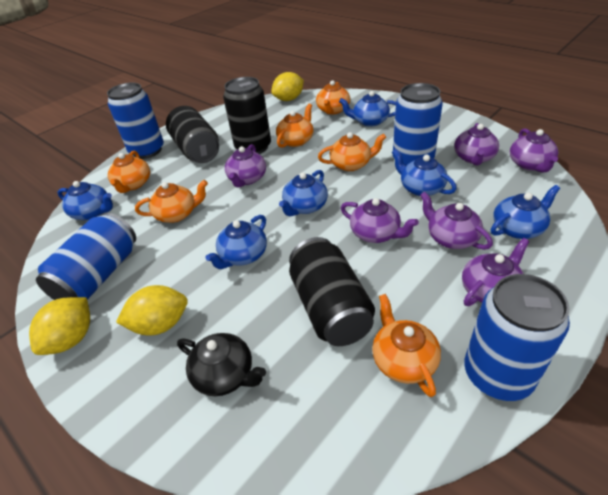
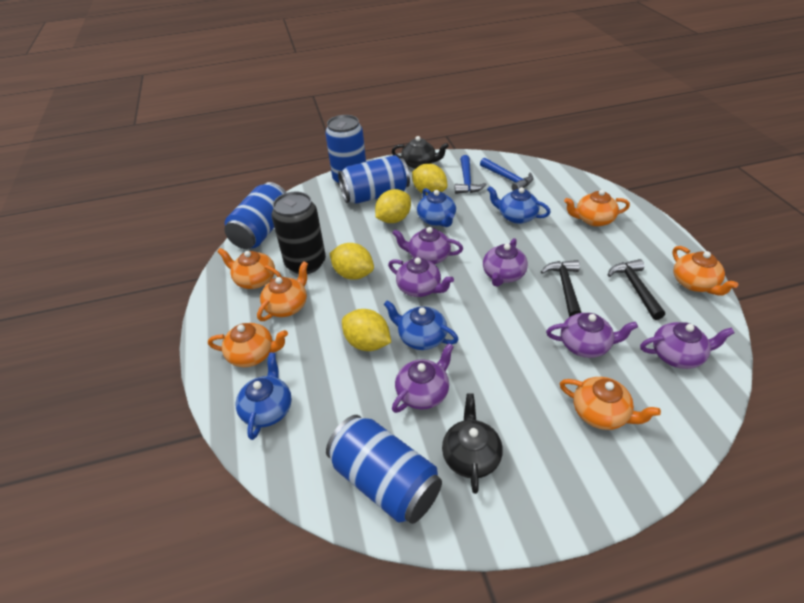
black can: 3 -> 1
black hammer: 0 -> 2
black teapot: 1 -> 2
blue hammer: 0 -> 2
blue teapot: 6 -> 4
yellow lemon: 3 -> 4

